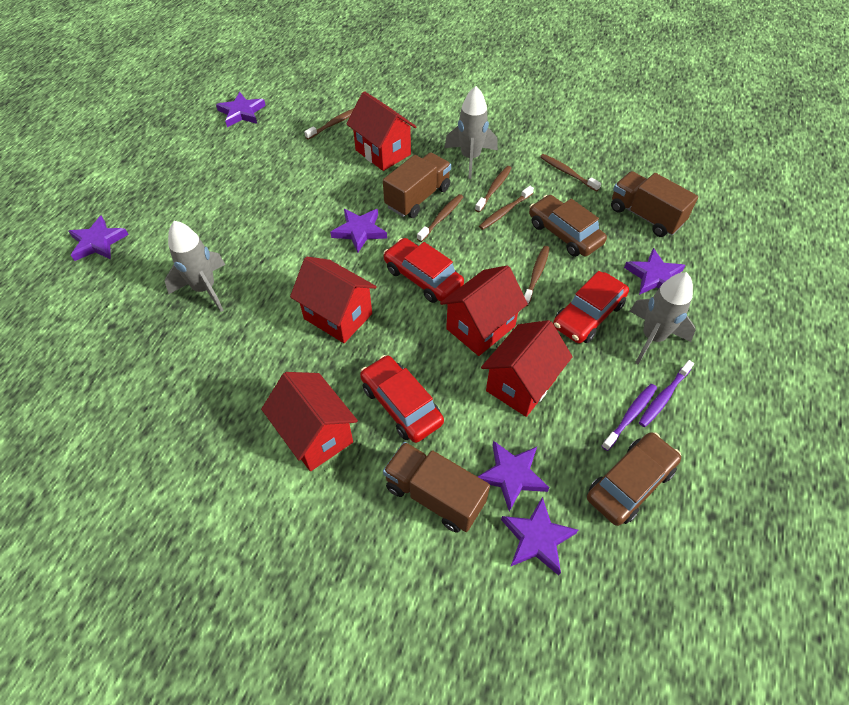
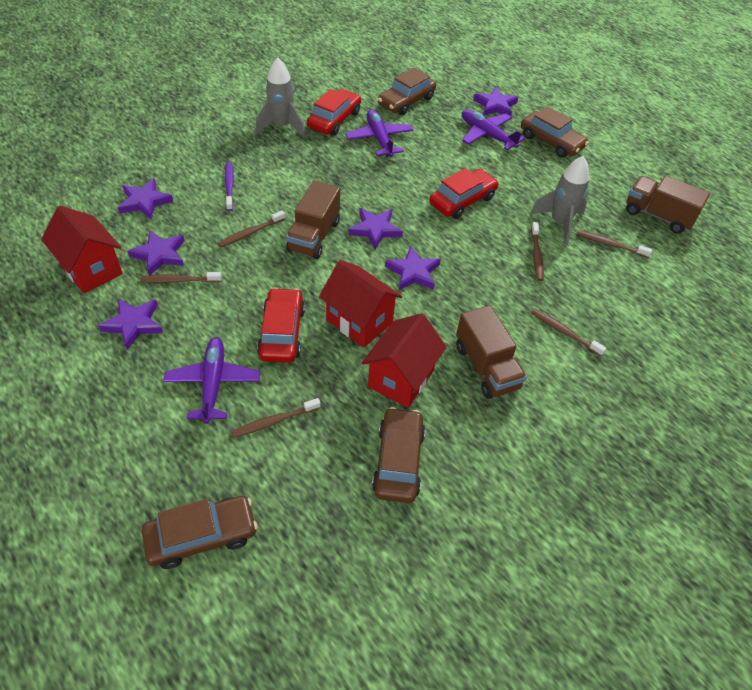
brown car: 2 -> 4
grey rocket: 3 -> 2
purple plane: 0 -> 3
purple toothbrush: 2 -> 1
red house: 5 -> 3

